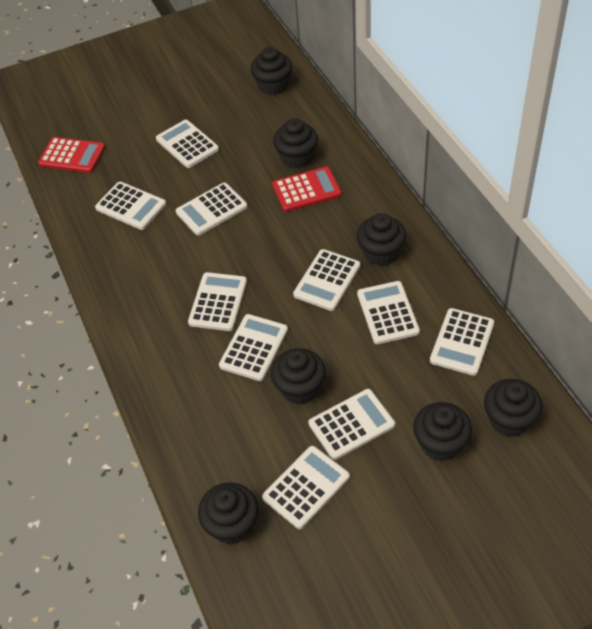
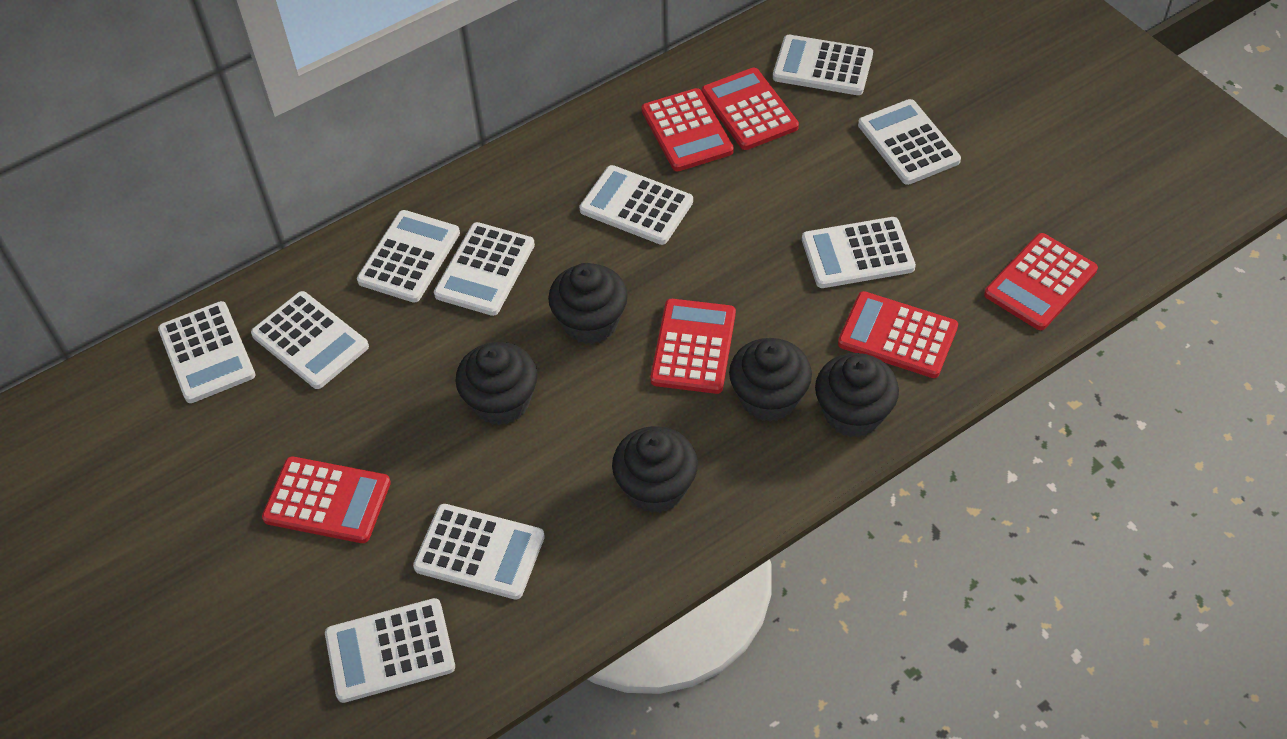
black cupcake: 7 -> 5
red calculator: 2 -> 6

